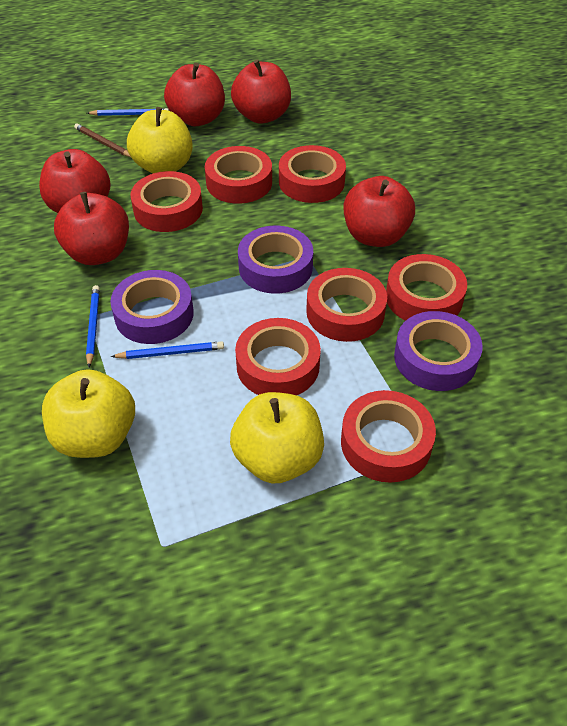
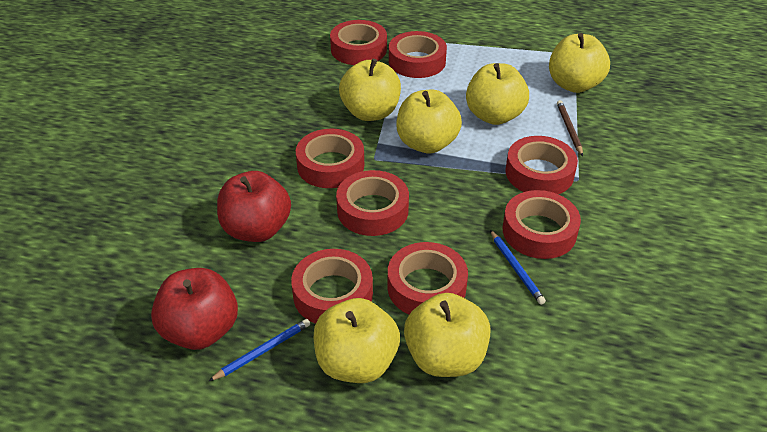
blue pencil: 3 -> 2
purple tape: 3 -> 0
red apple: 5 -> 2
red tape: 7 -> 8
yellow apple: 3 -> 6

